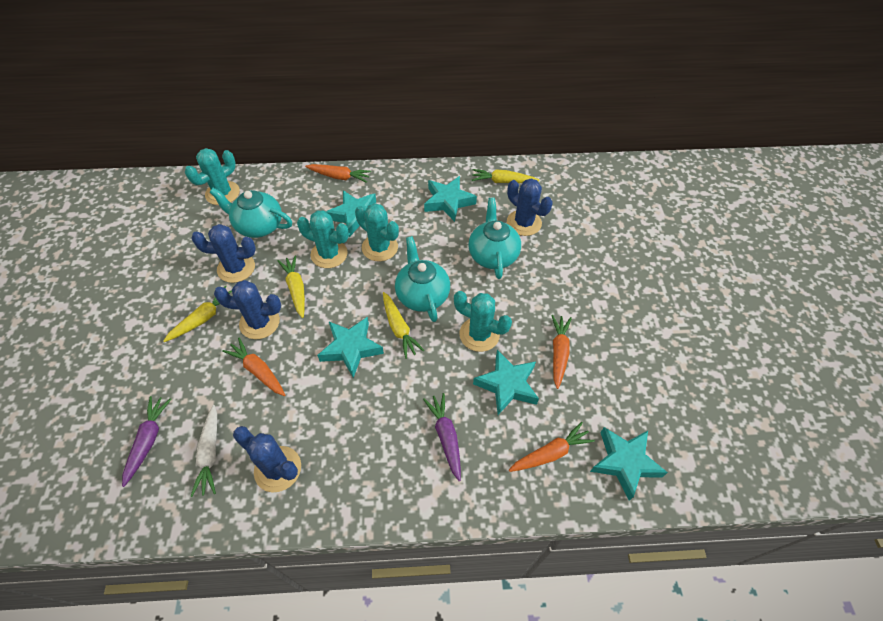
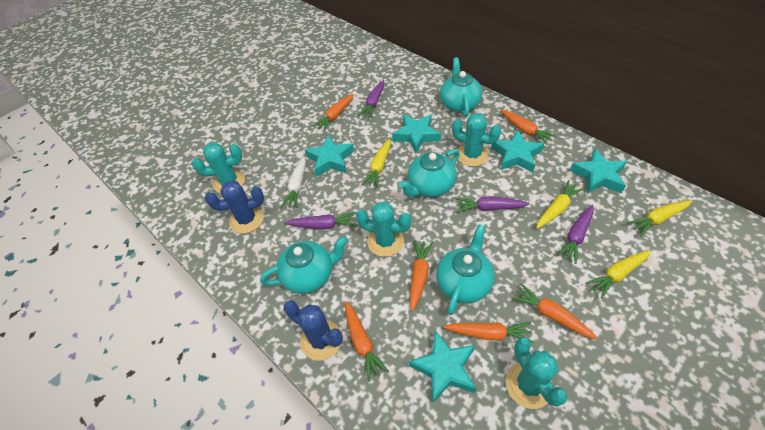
blue cactus: 4 -> 2
orange carrot: 4 -> 6
purple carrot: 2 -> 4
turquoise teapot: 3 -> 4

